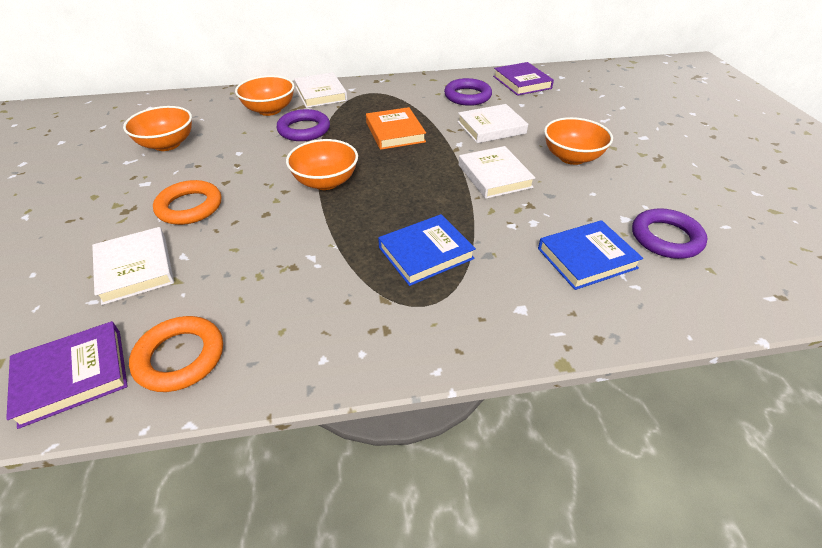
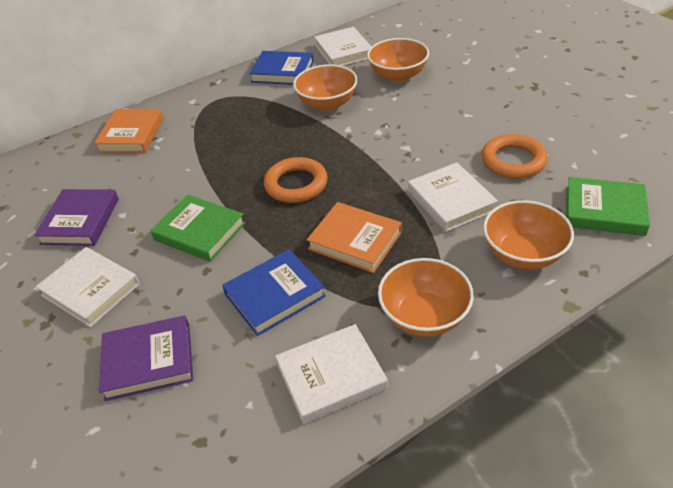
green book: 0 -> 2
orange book: 1 -> 2
purple ring: 3 -> 0

